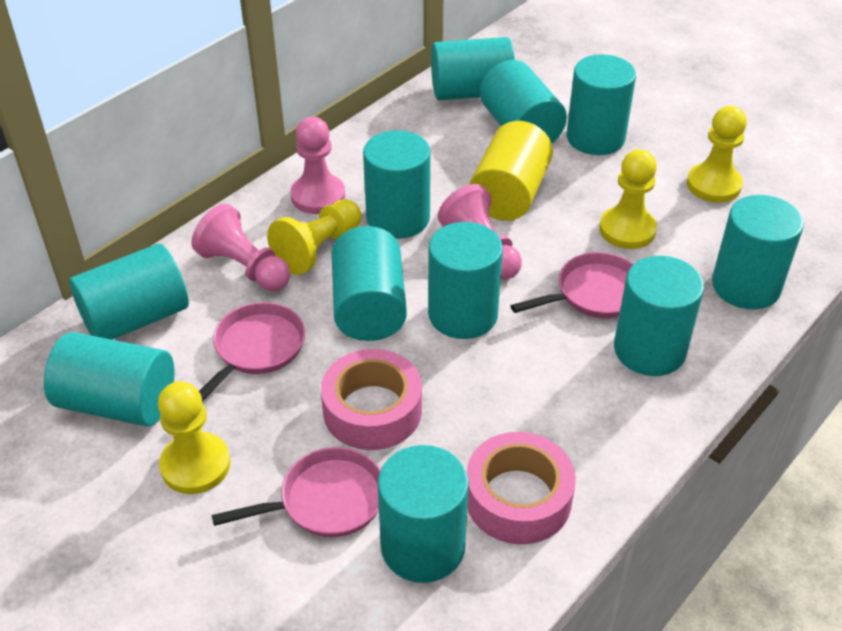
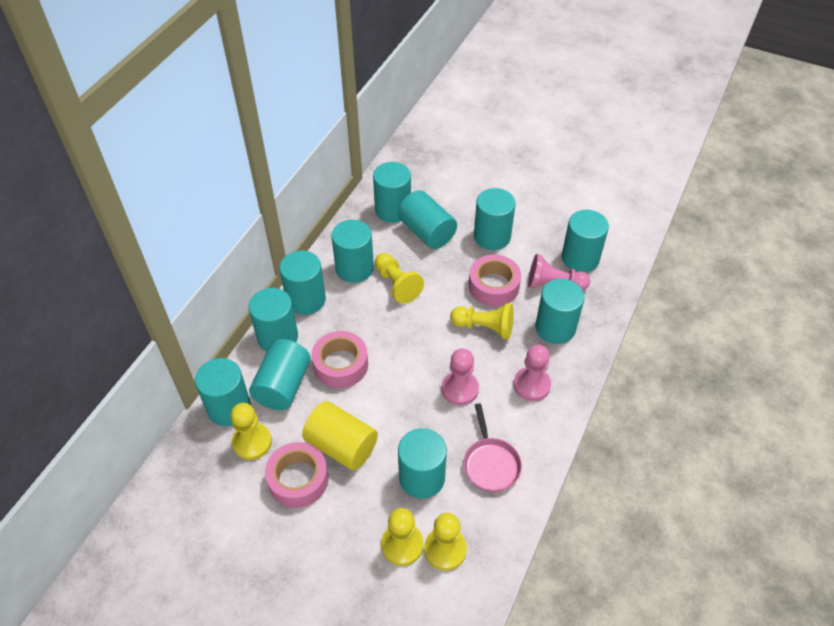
pink pan: 3 -> 1
pink tape: 2 -> 3
yellow pawn: 4 -> 5

